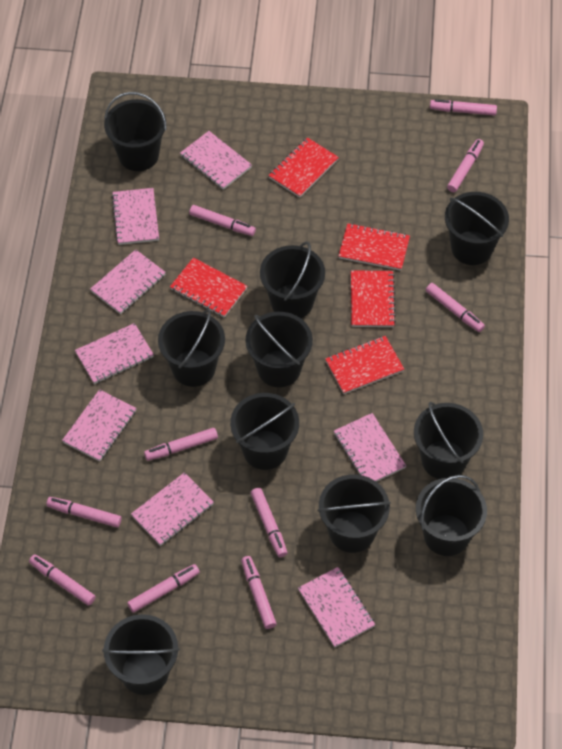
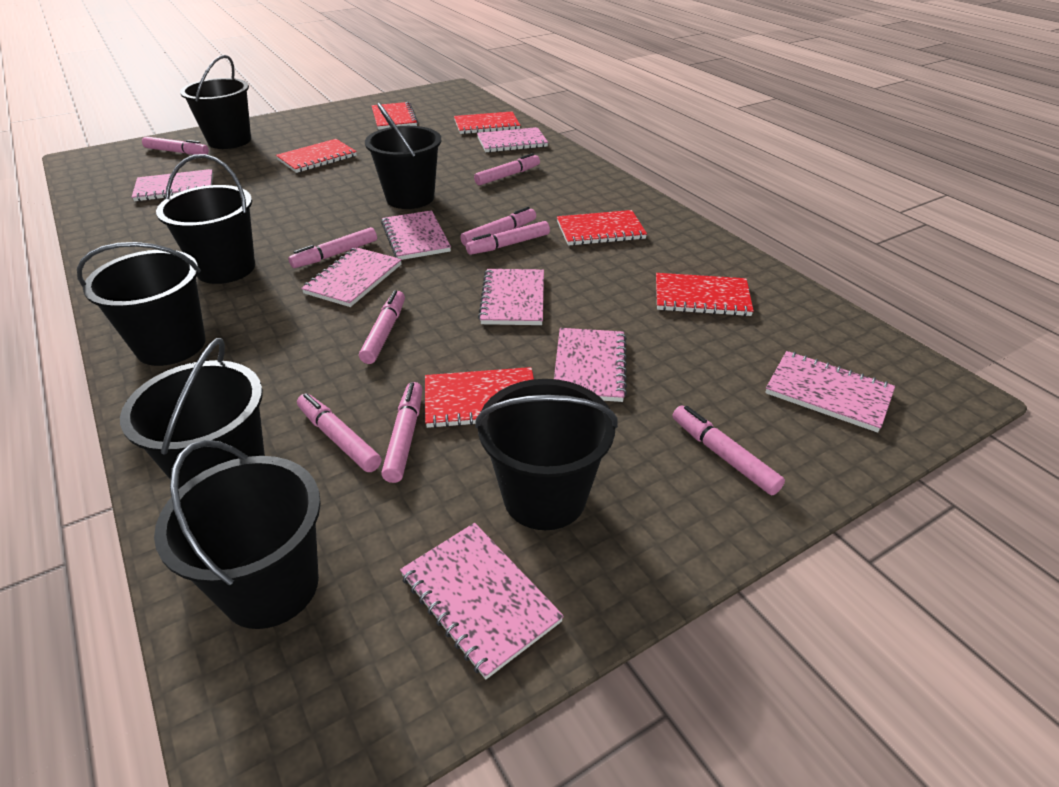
black bucket: 10 -> 7
pink marker: 10 -> 9
red notebook: 5 -> 6

